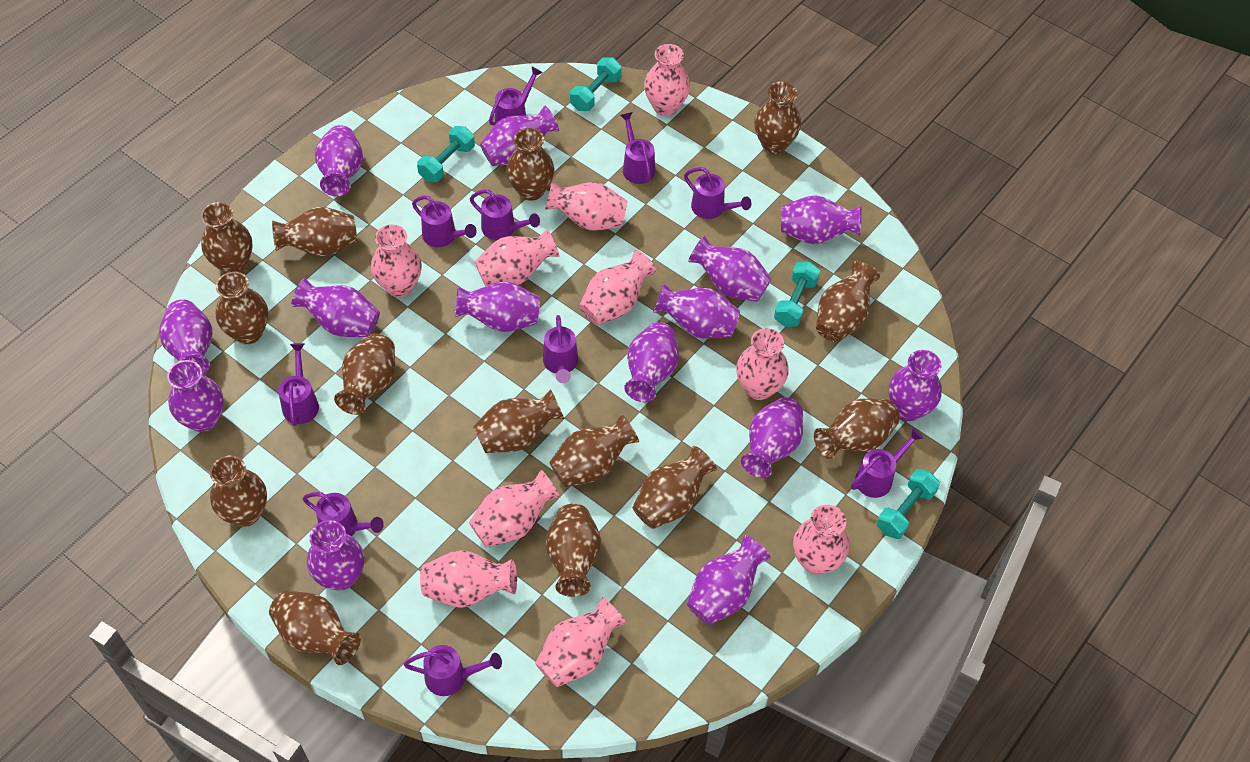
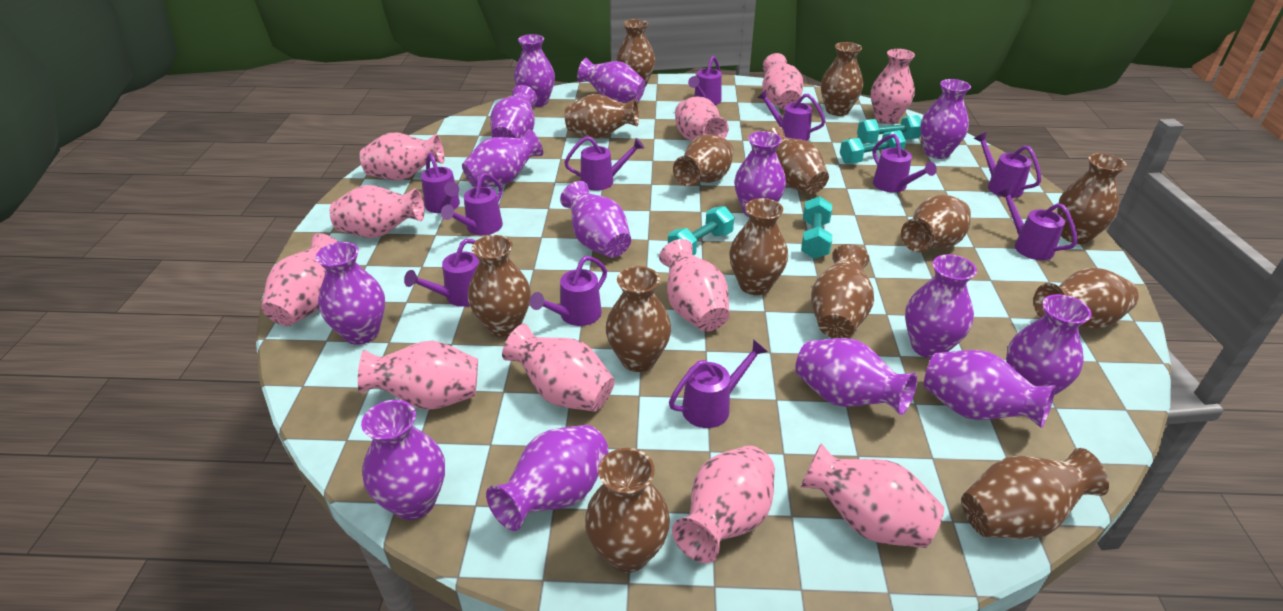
pink vase: 10 -> 11
purple watering can: 10 -> 11

